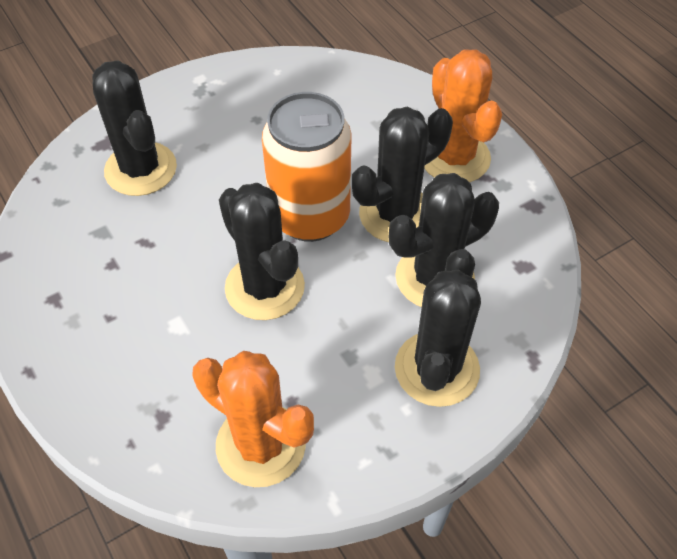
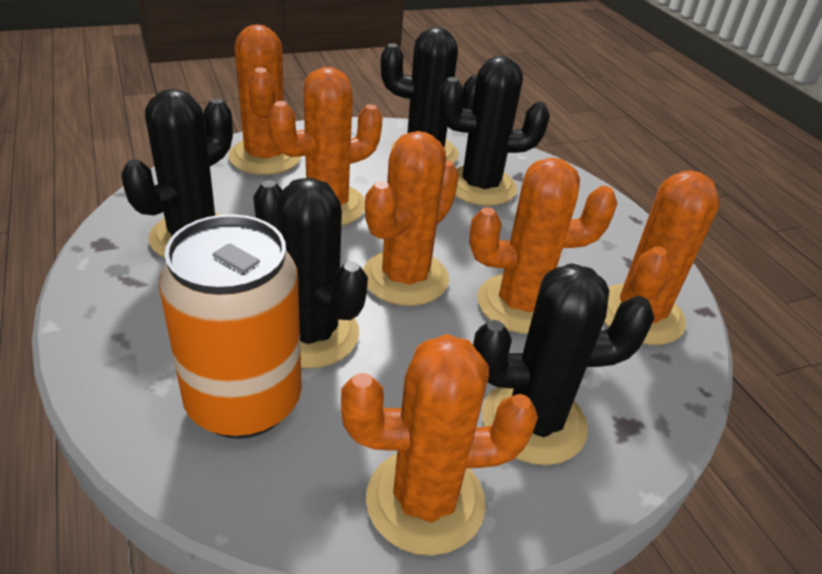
orange cactus: 2 -> 6

